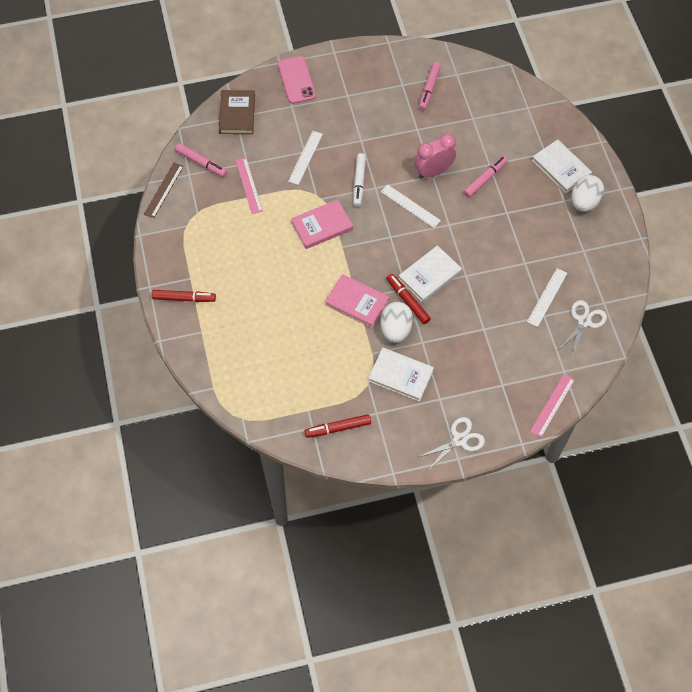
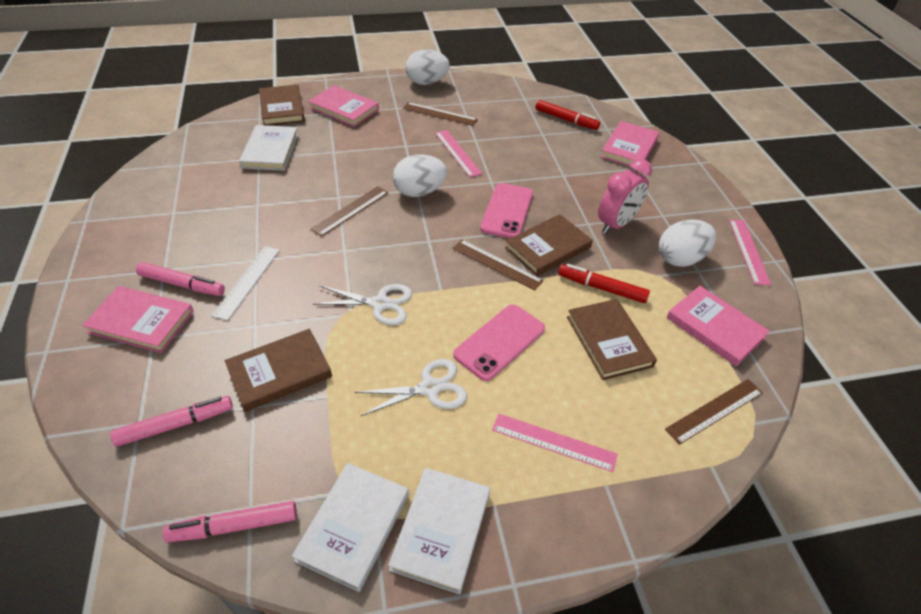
brown book: 1 -> 4
brown ruler: 1 -> 4
pink book: 2 -> 4
pink phone: 1 -> 2
pink ruler: 2 -> 3
red marker: 3 -> 2
white egg: 2 -> 3
white marker: 1 -> 0
white ruler: 3 -> 1

